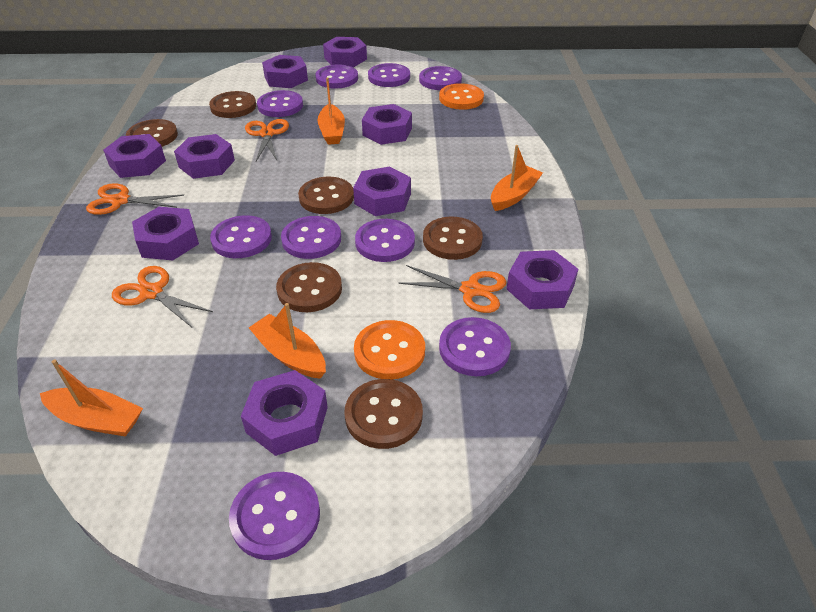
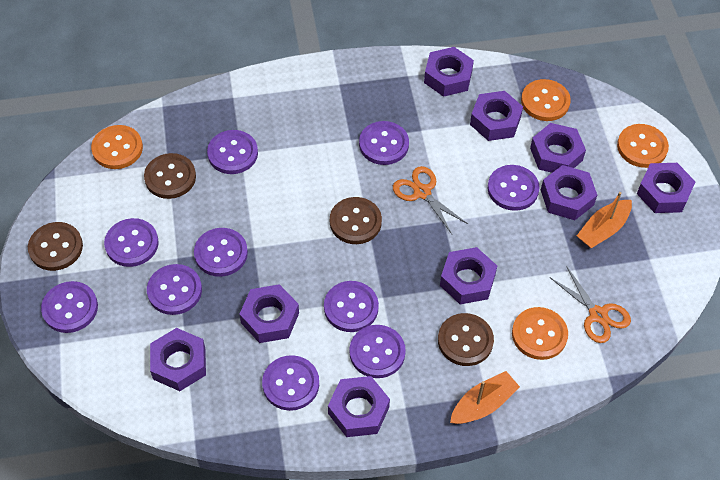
brown button: 6 -> 4
orange boat: 4 -> 2
orange button: 2 -> 4
orange scissors: 4 -> 2
purple button: 9 -> 10

